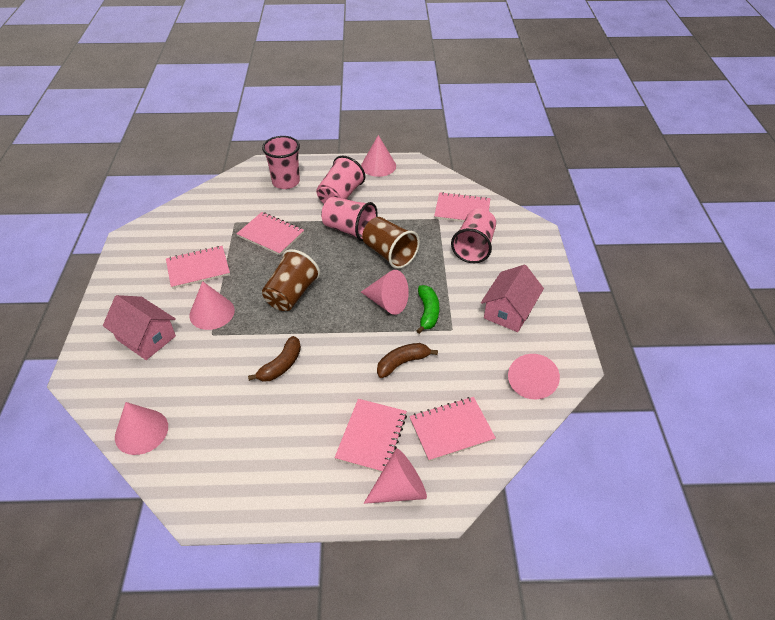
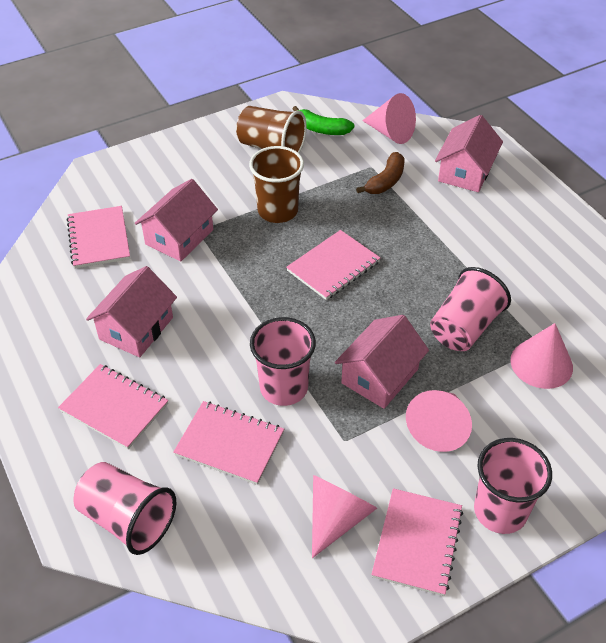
brown banana: 2 -> 1
pink cone: 6 -> 4
pink house: 2 -> 4

